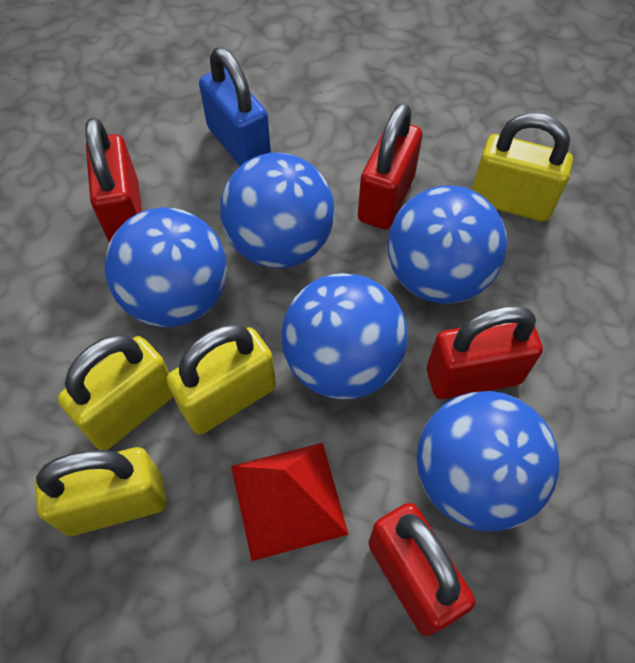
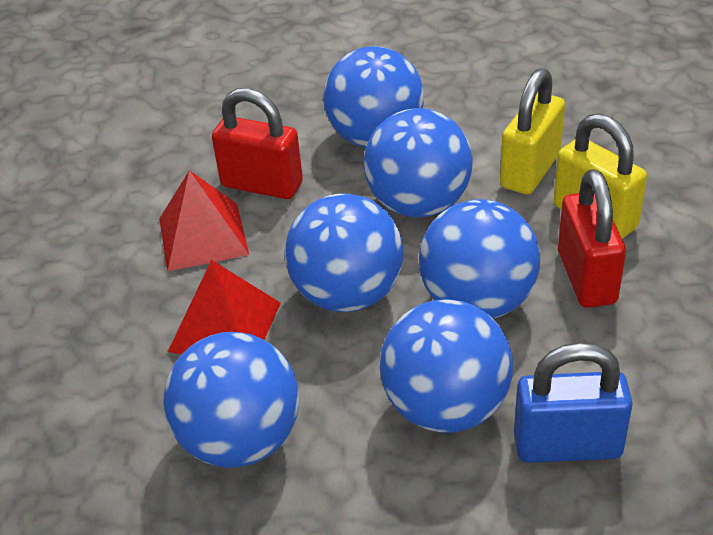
blue ball: 5 -> 6
red padlock: 4 -> 2
red pyramid: 1 -> 2
yellow padlock: 4 -> 2

